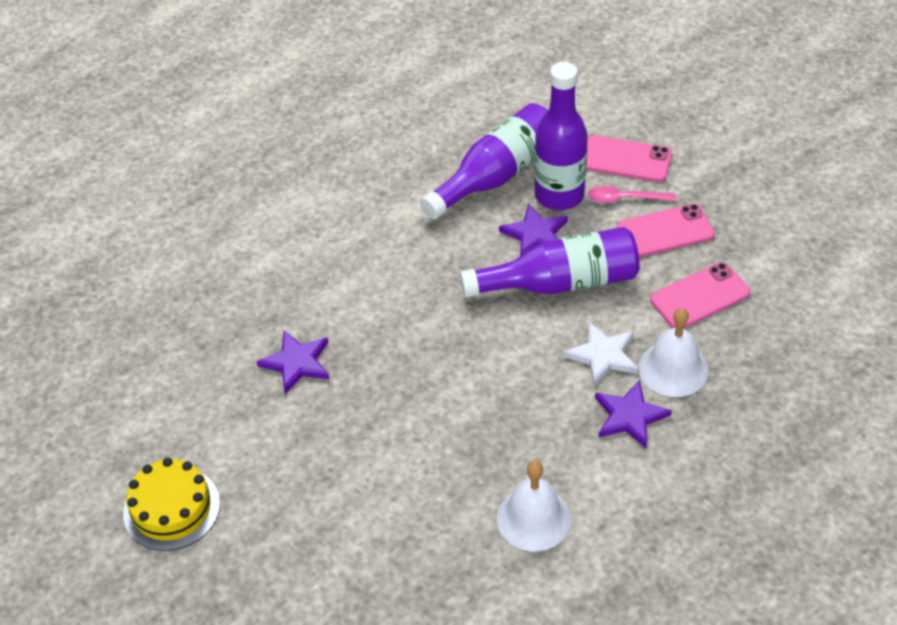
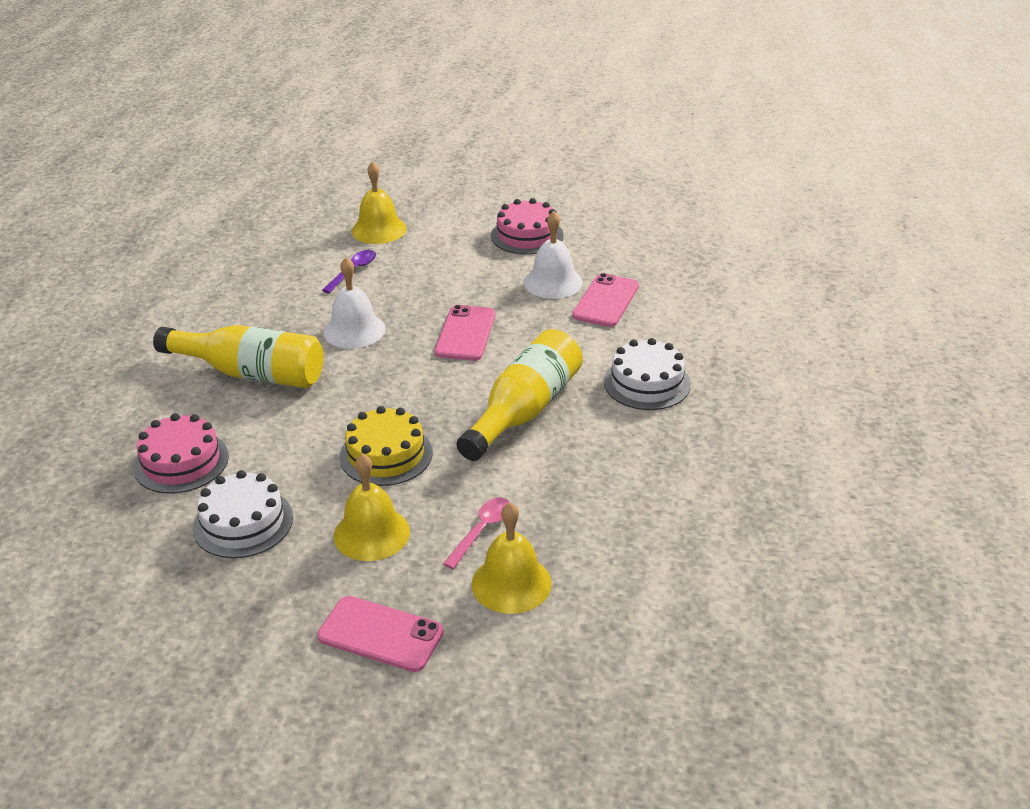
pink cake: 0 -> 2
purple bottle: 3 -> 0
purple spoon: 0 -> 1
purple star: 3 -> 0
white cake: 0 -> 2
white star: 1 -> 0
yellow bell: 0 -> 3
yellow bottle: 0 -> 2

